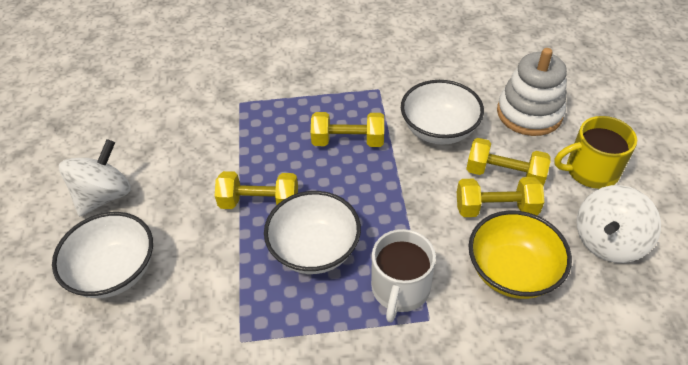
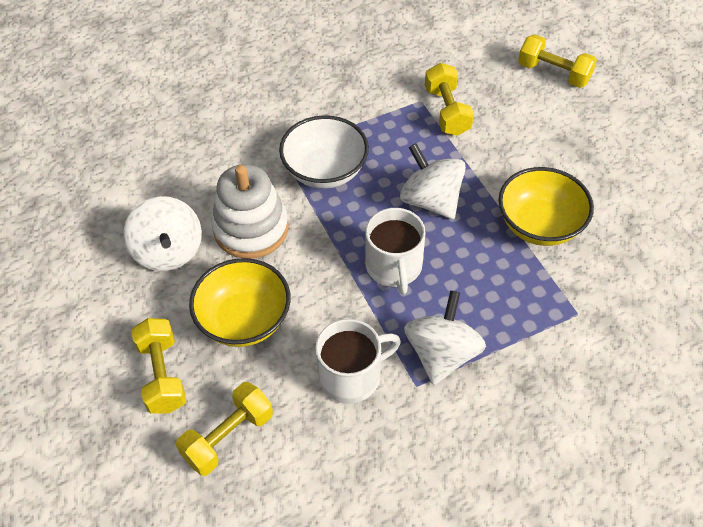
white bowl: 3 -> 1
white mug: 1 -> 2
white spinning top: 2 -> 3
yellow bowl: 1 -> 2
yellow mug: 1 -> 0

